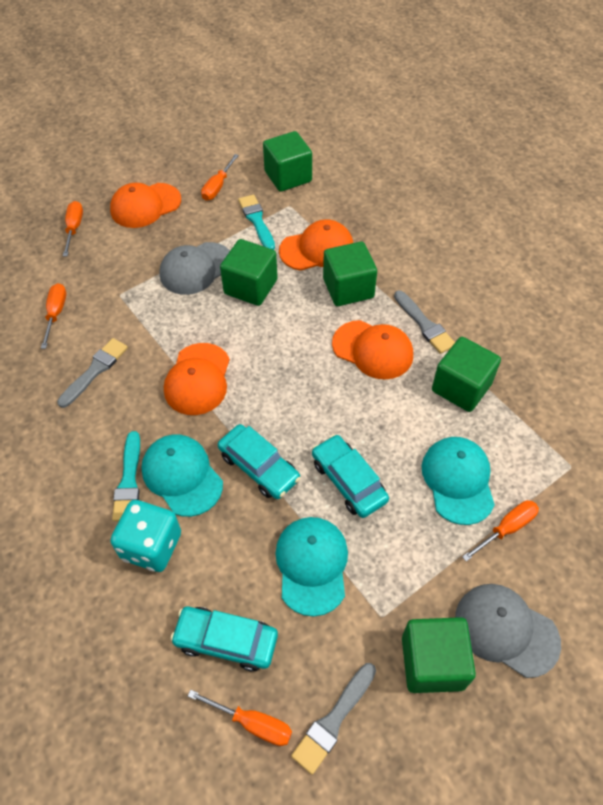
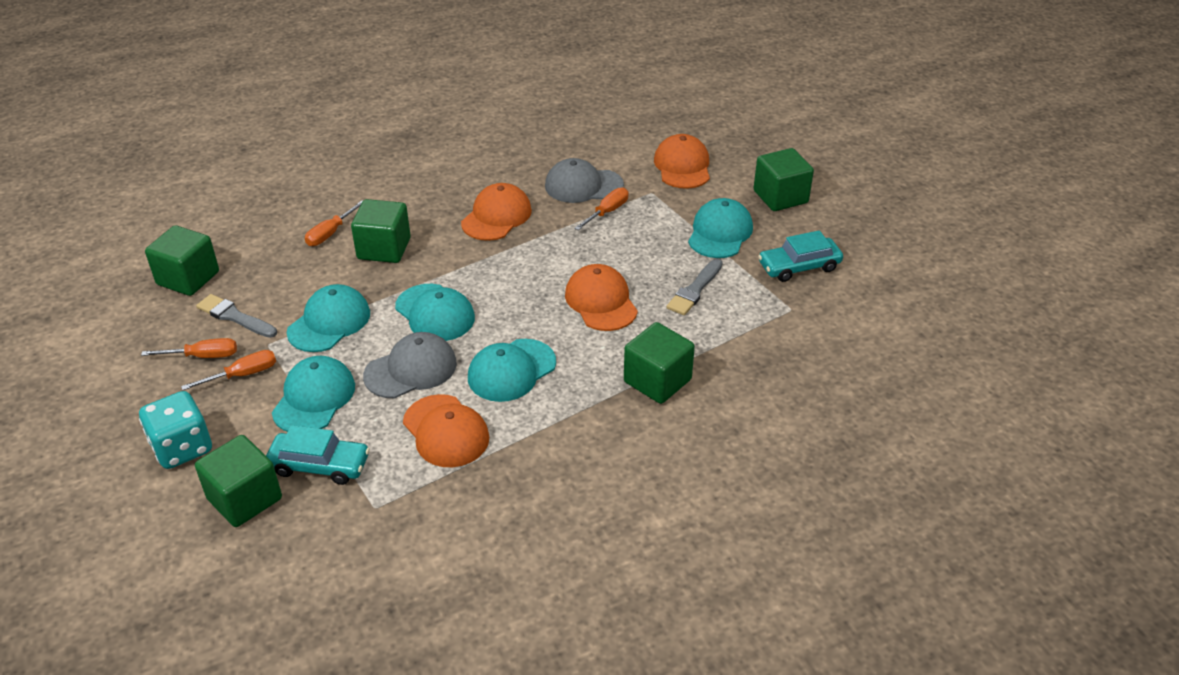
grey brush: 3 -> 2
orange screwdriver: 5 -> 4
turquoise brush: 2 -> 0
turquoise cap: 3 -> 5
turquoise car: 3 -> 2

